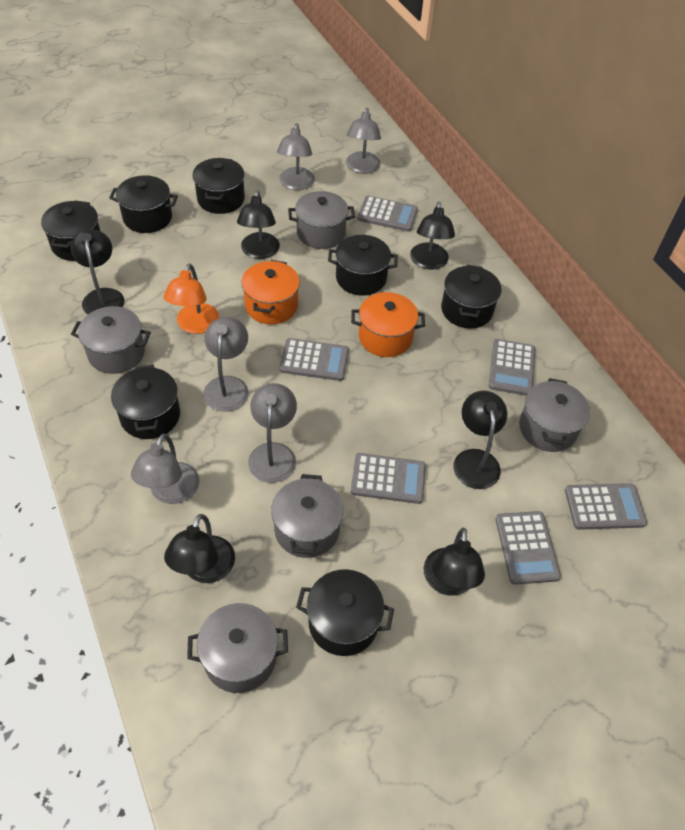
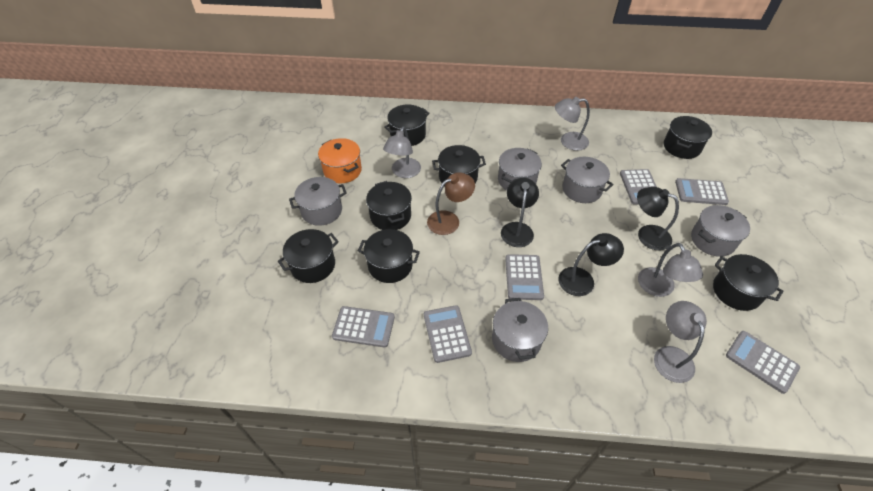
black lamp: 6 -> 3
brown lamp: 0 -> 1
grey lamp: 5 -> 4
orange lamp: 1 -> 0
orange pot: 2 -> 1

